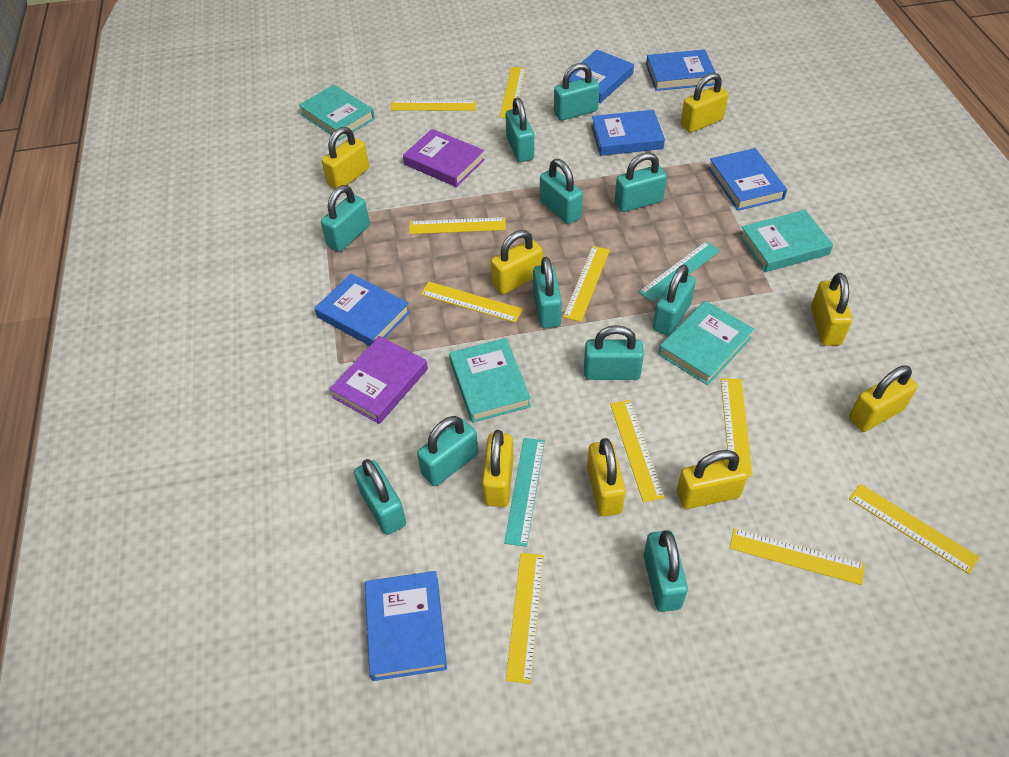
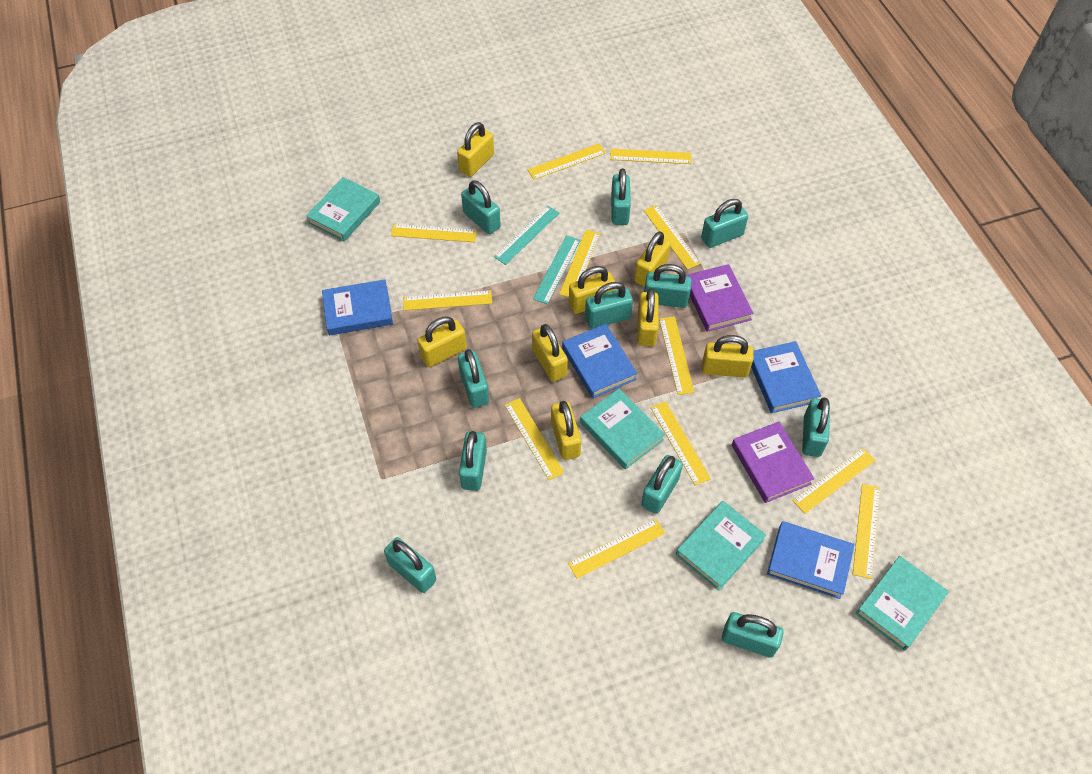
blue book: 6 -> 4
yellow ruler: 10 -> 12

